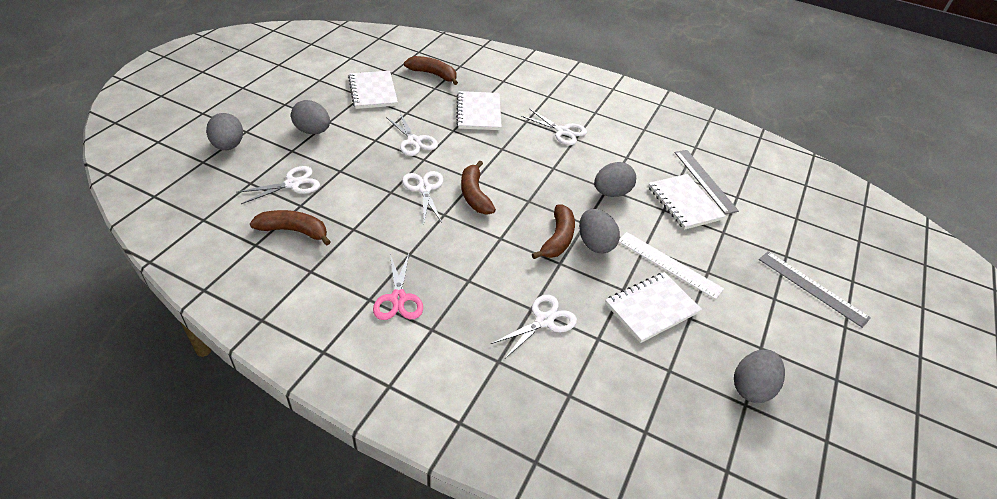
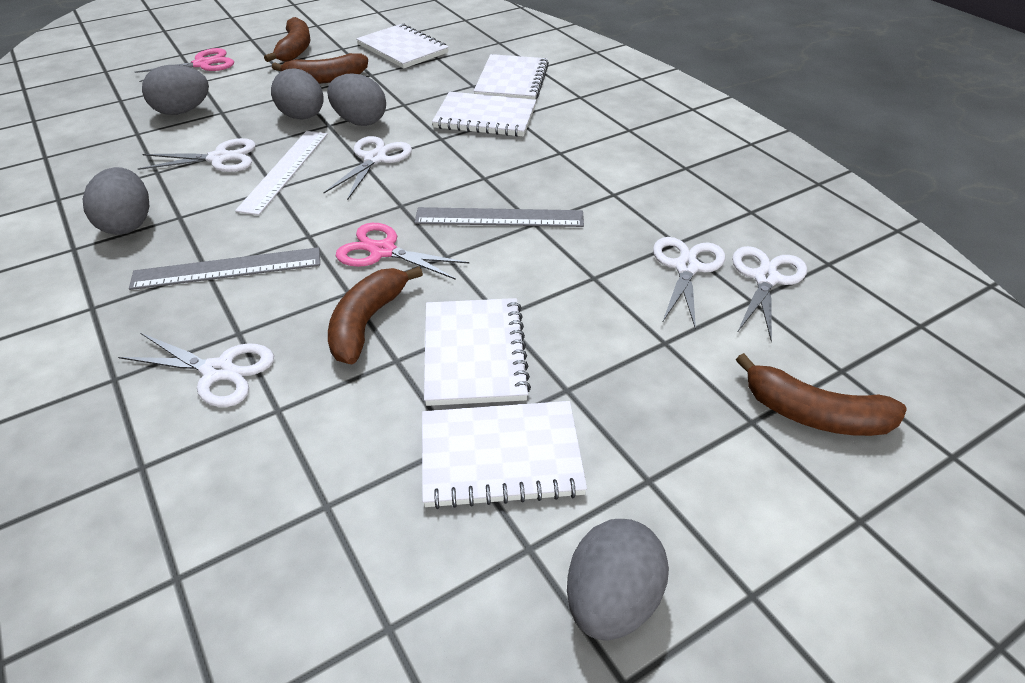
pink scissors: 1 -> 2
white notebook: 4 -> 5

